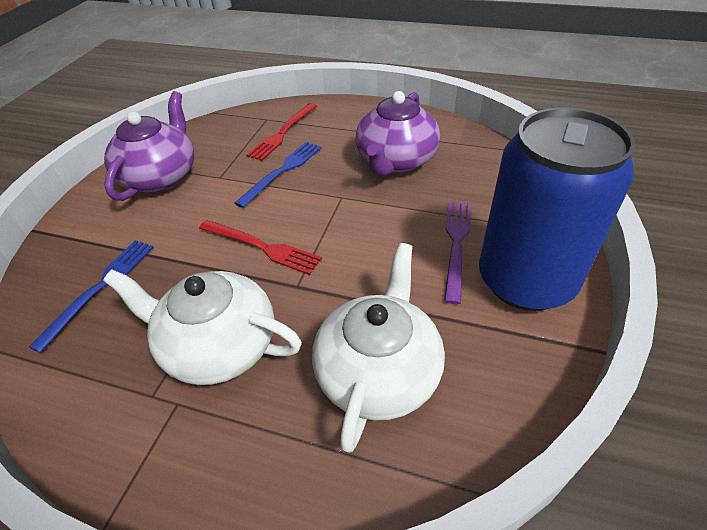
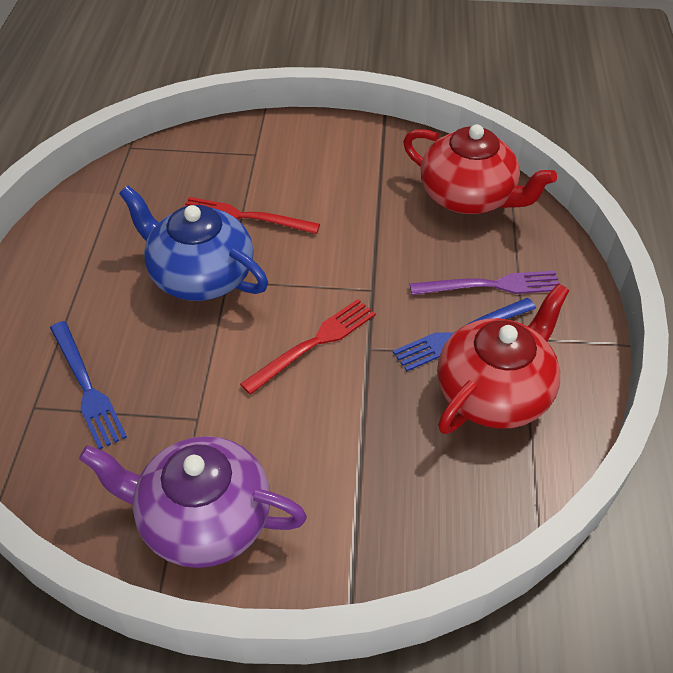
blue can: 1 -> 0
blue teapot: 0 -> 1
purple teapot: 2 -> 1
red teapot: 0 -> 2
white teapot: 2 -> 0

